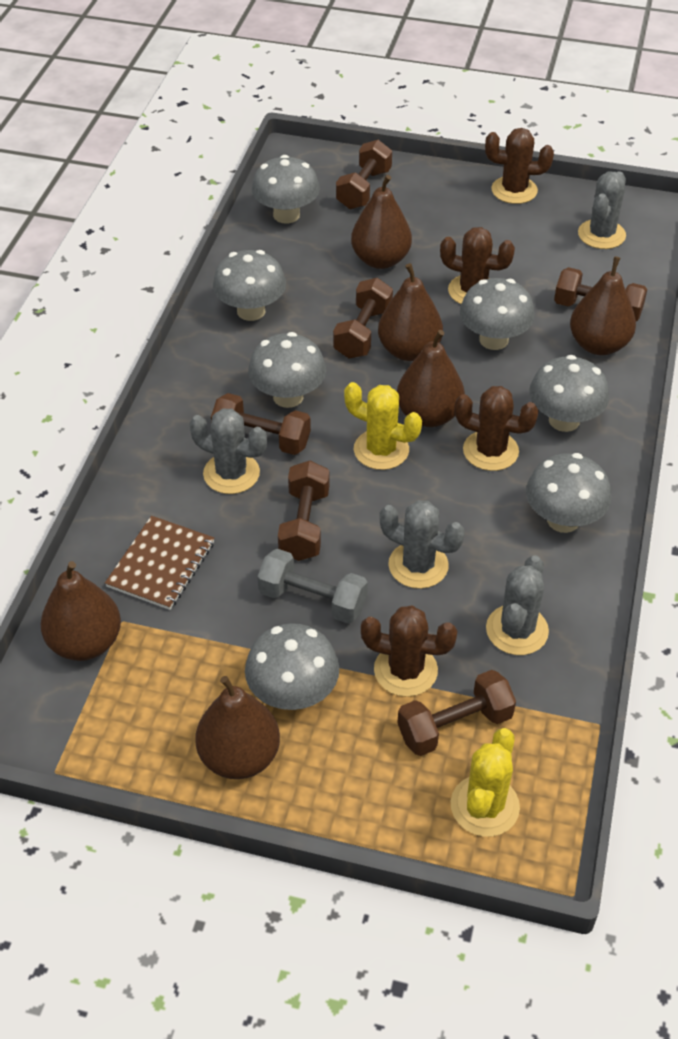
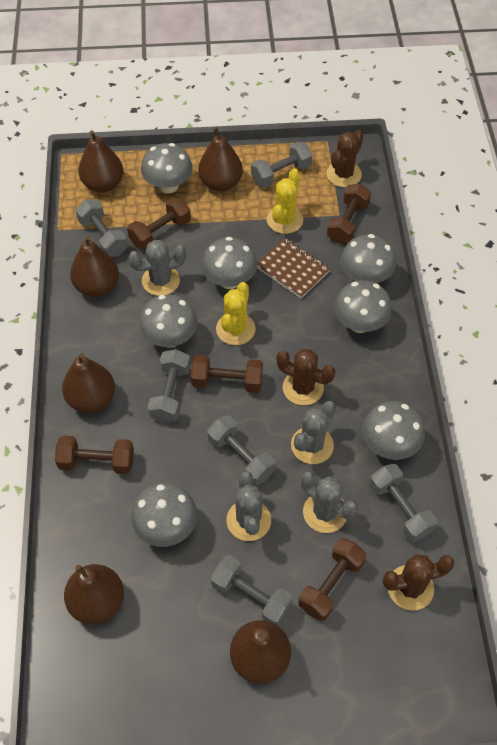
brown cactus: 4 -> 3
brown dumbbell: 6 -> 5
grey dumbbell: 1 -> 6

